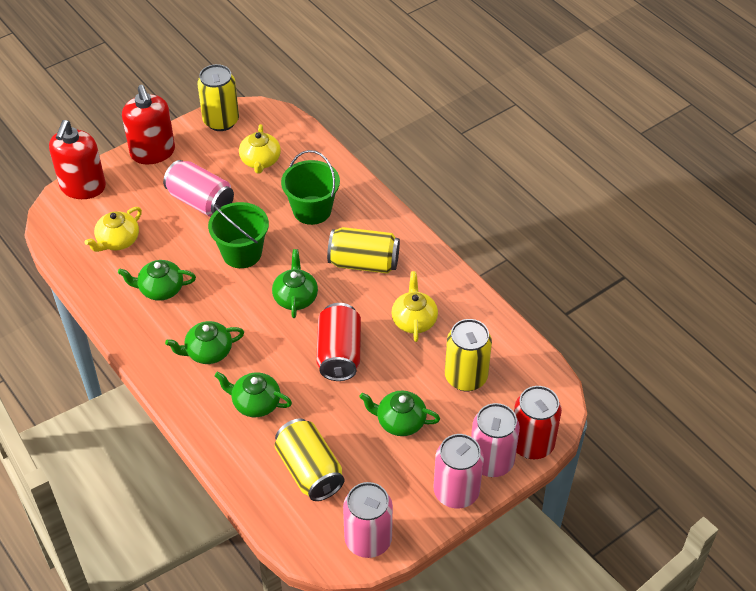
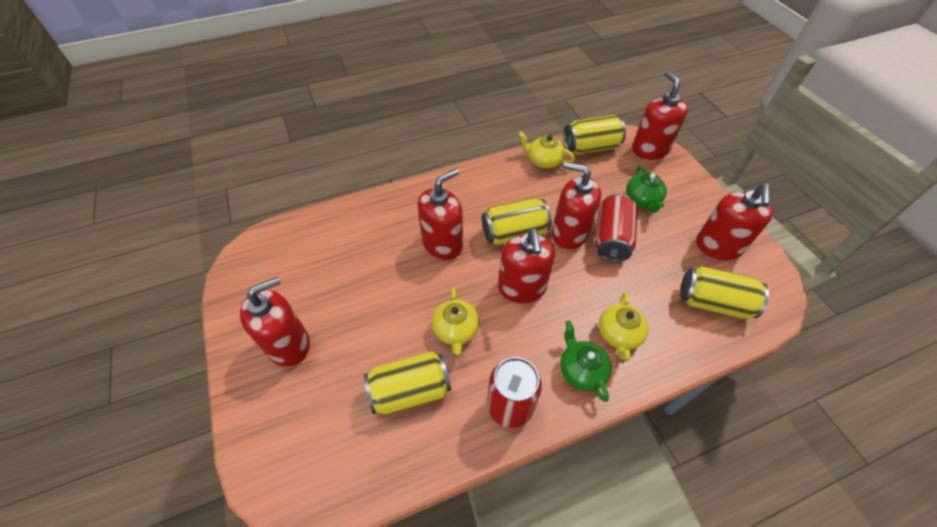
green bucket: 2 -> 0
green teapot: 5 -> 2
pink can: 4 -> 0
red soap dispenser: 2 -> 6

